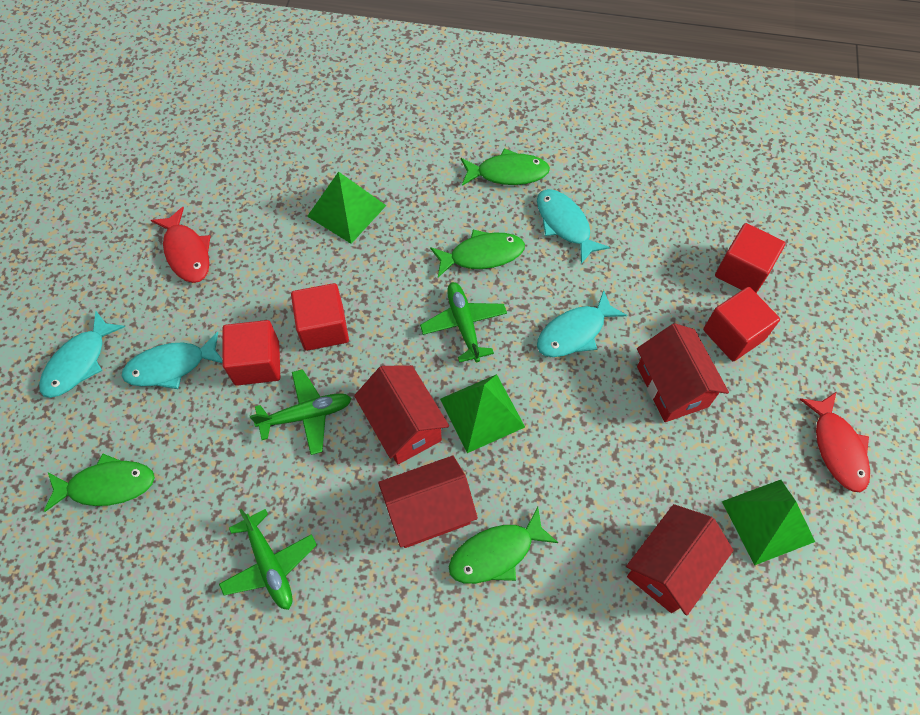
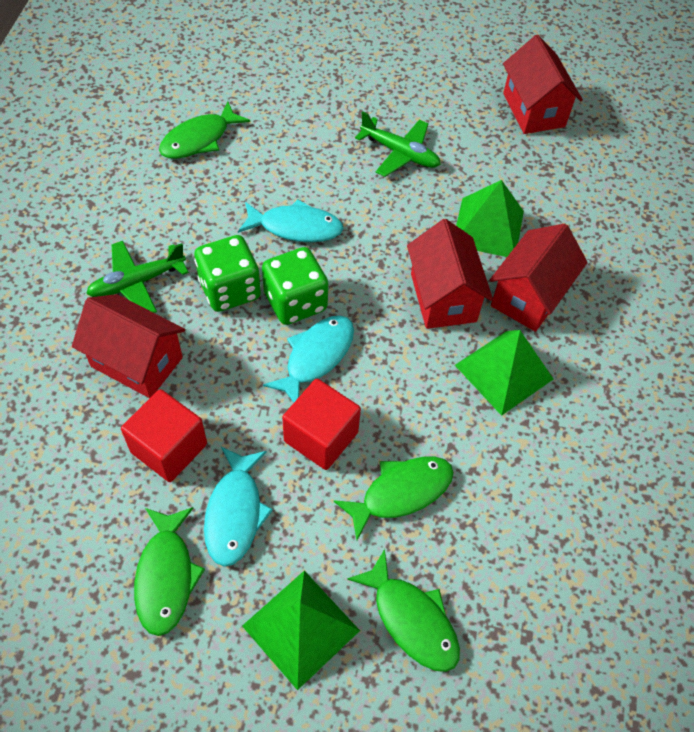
green dice: 0 -> 2
green plane: 3 -> 2
red cube: 4 -> 2
red fish: 2 -> 0
turquoise fish: 4 -> 3

